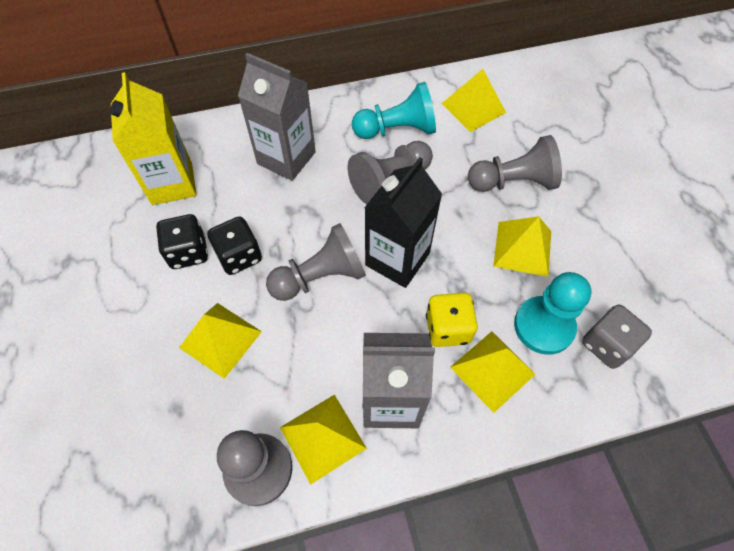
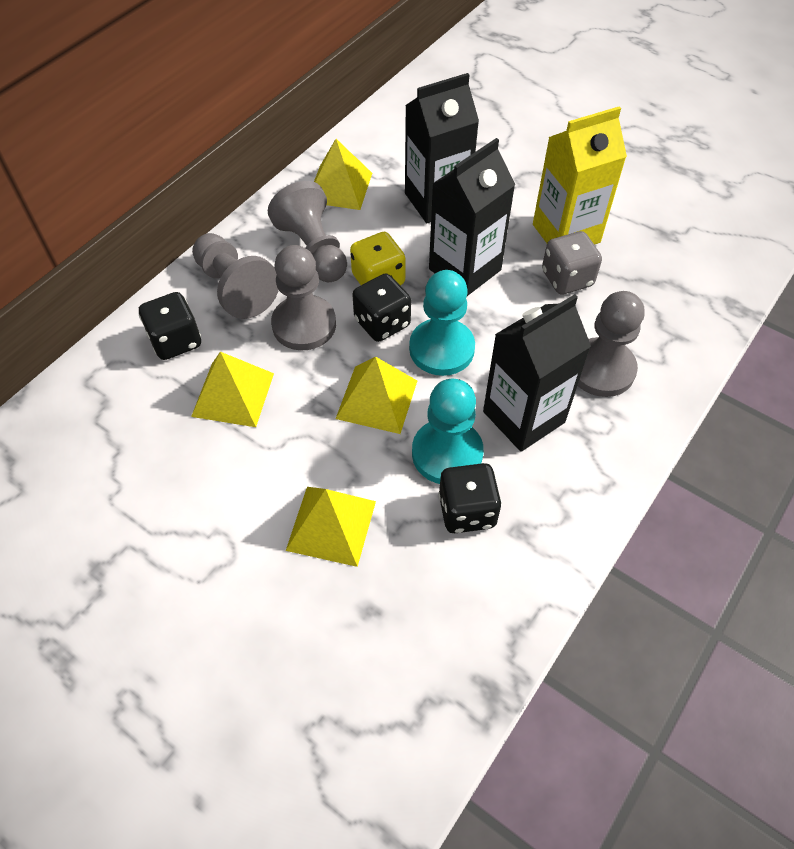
black carton: 1 -> 3
black dice: 2 -> 3
grey carton: 2 -> 0
yellow pyramid: 5 -> 4

